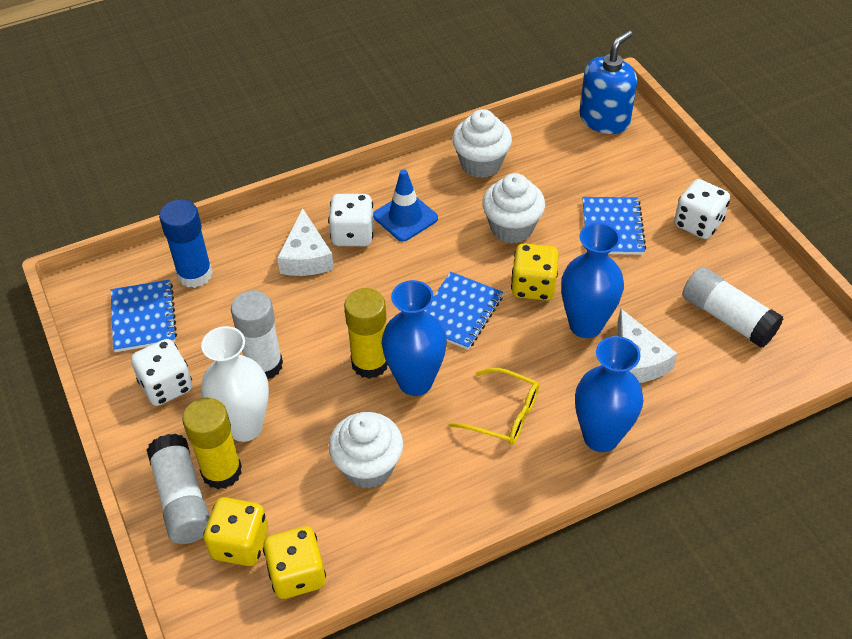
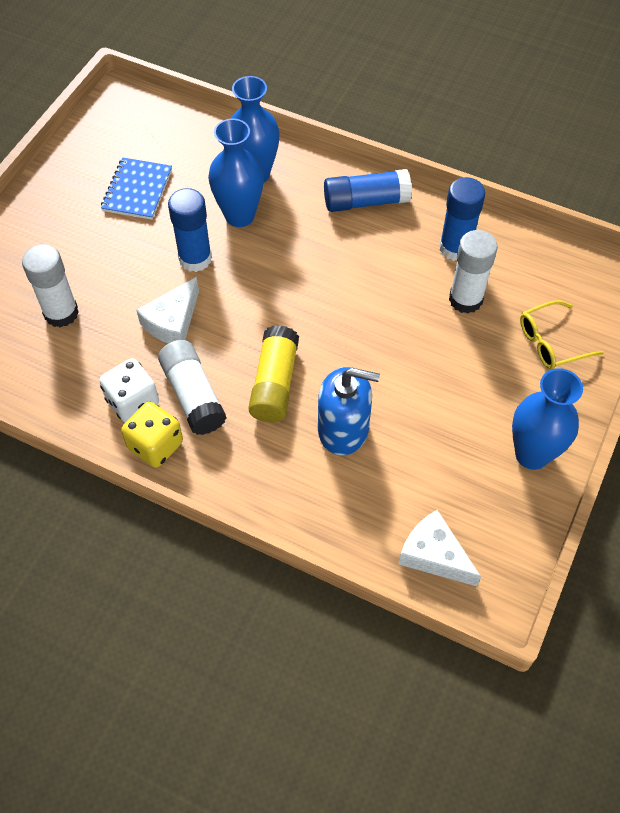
blue glue stick: 1 -> 3
blue notebook: 3 -> 1
blue traffic cone: 1 -> 0
white cupcake: 3 -> 0
white dice: 3 -> 1
white vase: 1 -> 0
yellow dice: 3 -> 1
yellow glue stick: 2 -> 1

